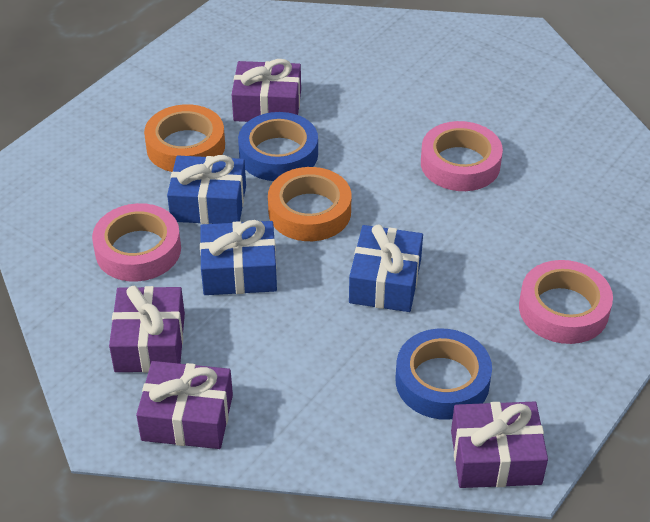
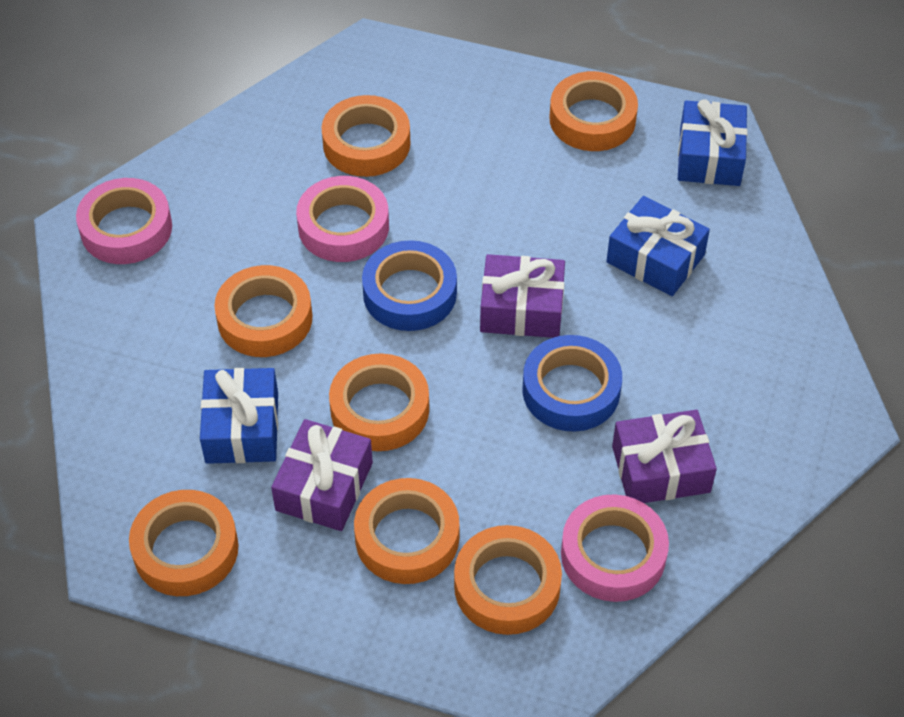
orange tape: 2 -> 7
purple gift: 4 -> 3

